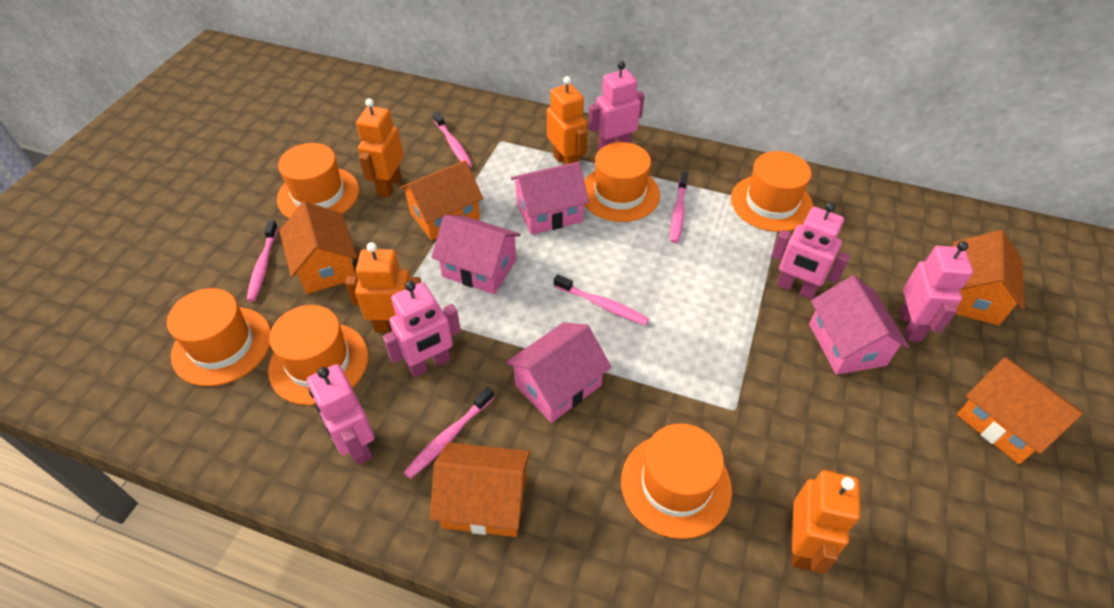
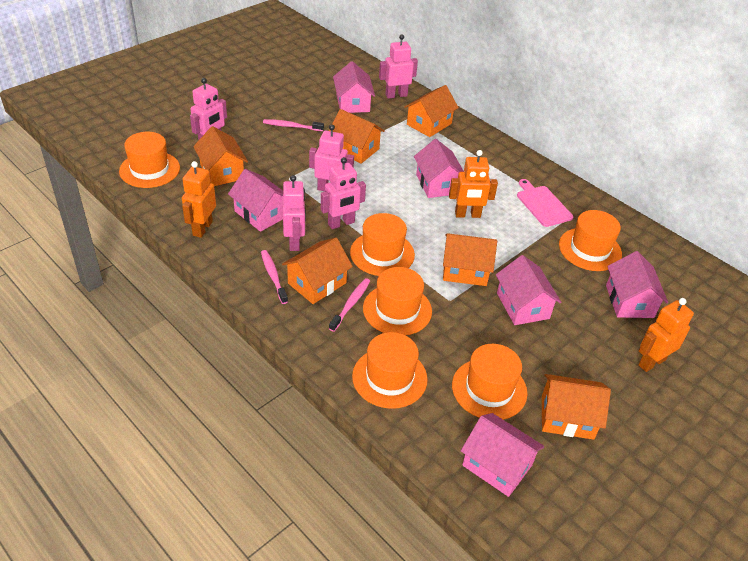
orange house: 5 -> 6
orange robot: 4 -> 3
pink cutting board: 0 -> 1
pink house: 4 -> 6
pink toothbrush: 5 -> 3

